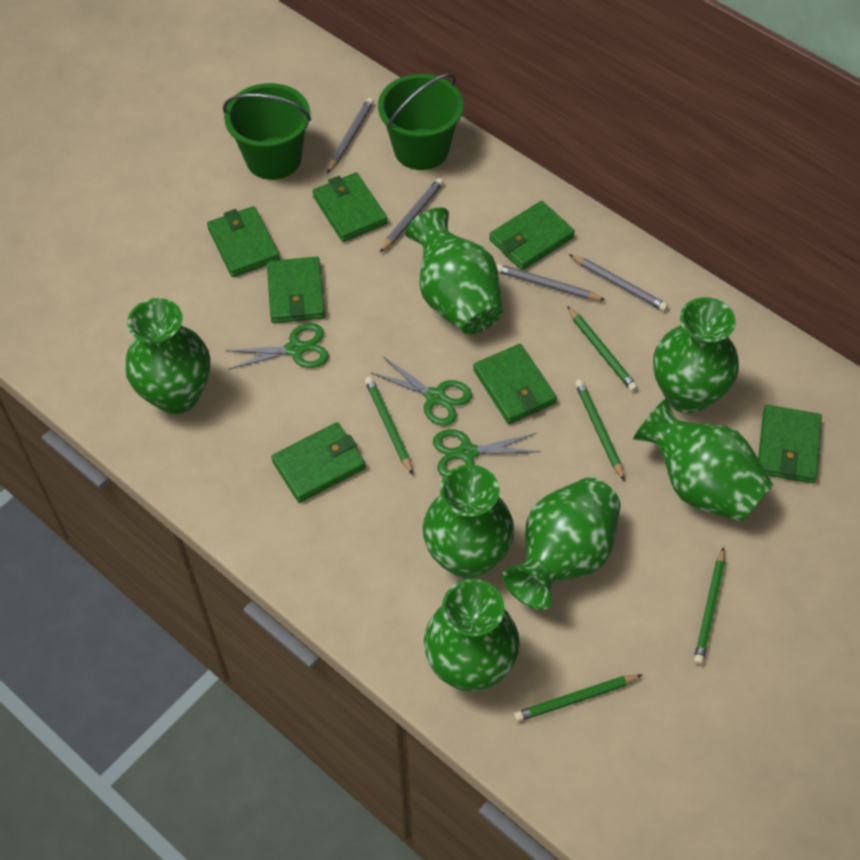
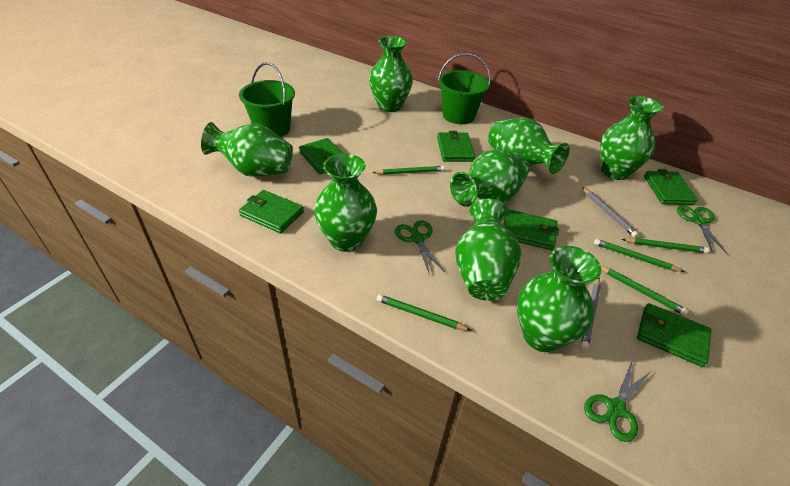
green vase: 7 -> 8
green wallet: 7 -> 6
grey pencil: 4 -> 2

